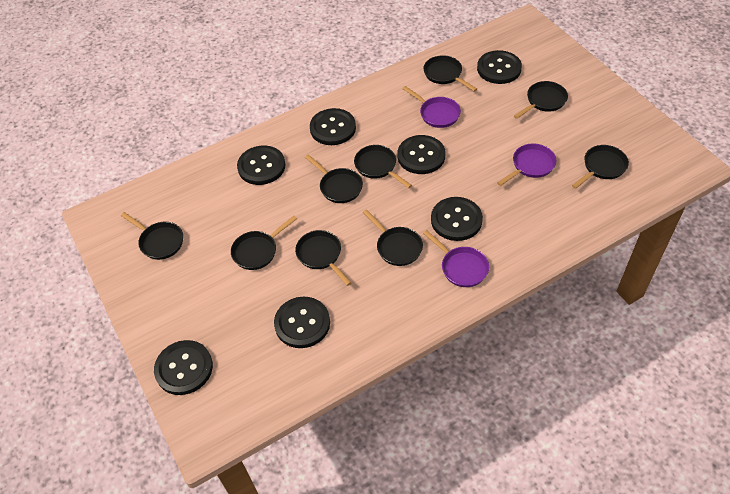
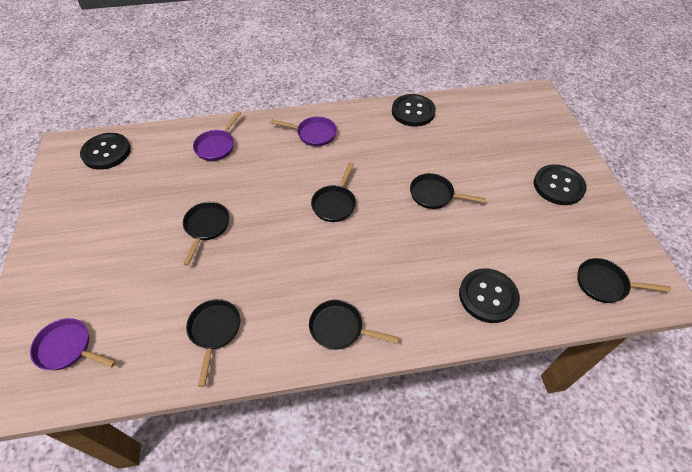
black button: 7 -> 4
black pan: 9 -> 6

